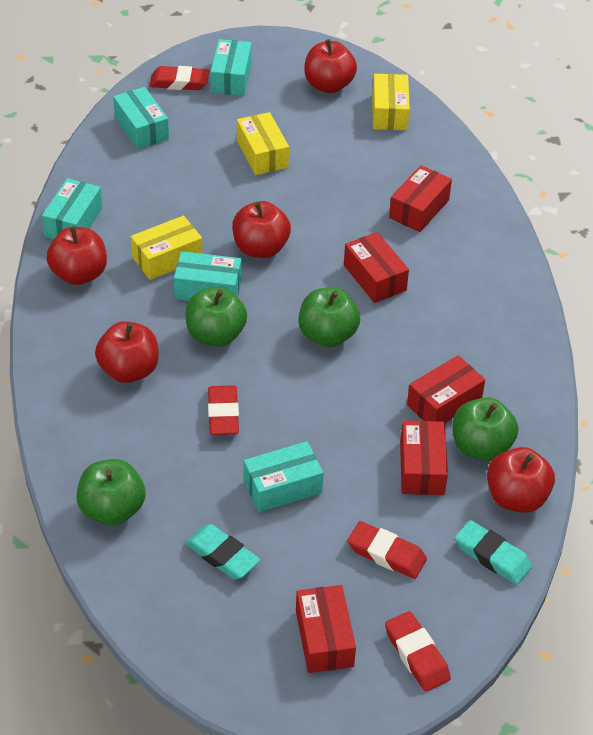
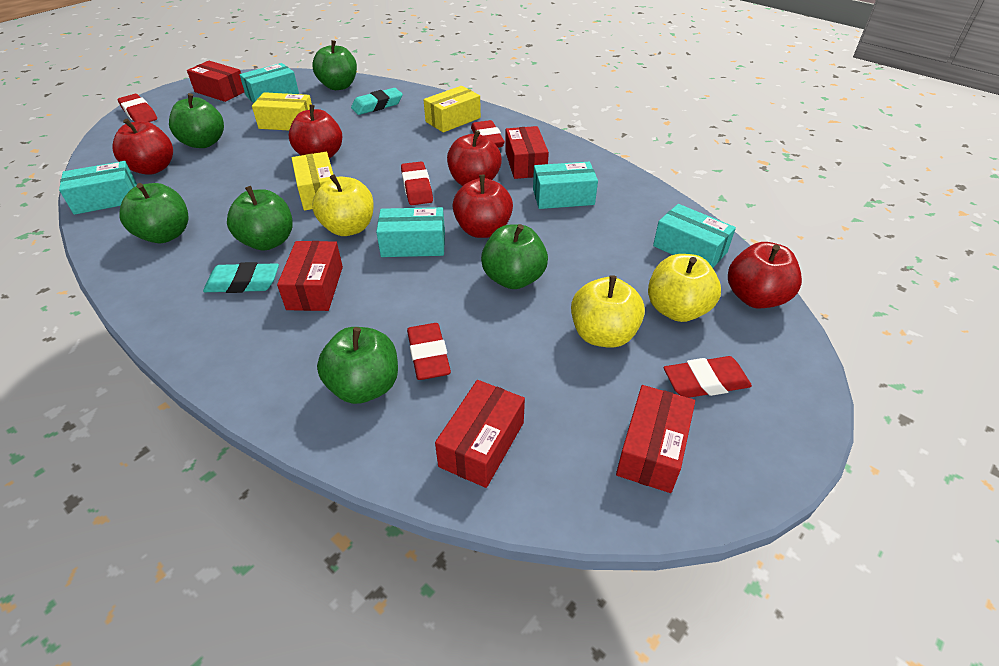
green apple: 4 -> 6
red eraser: 4 -> 5
yellow apple: 0 -> 3

